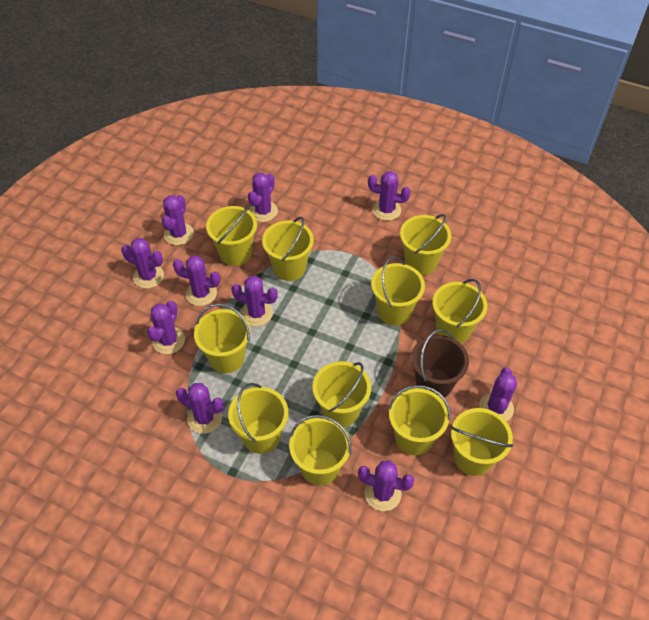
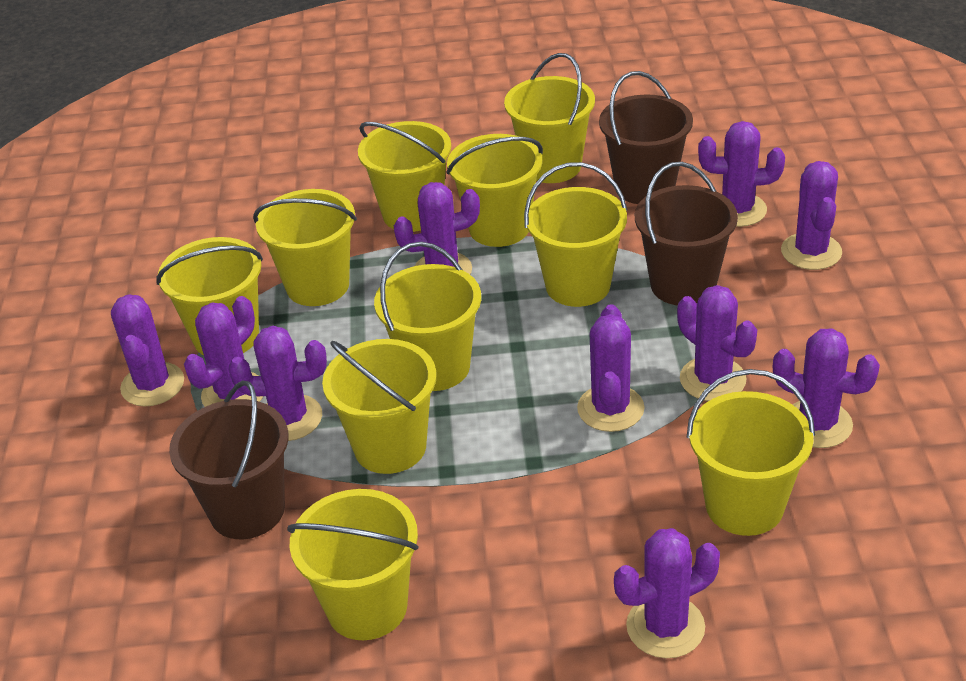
brown bucket: 1 -> 3
yellow bucket: 11 -> 10

